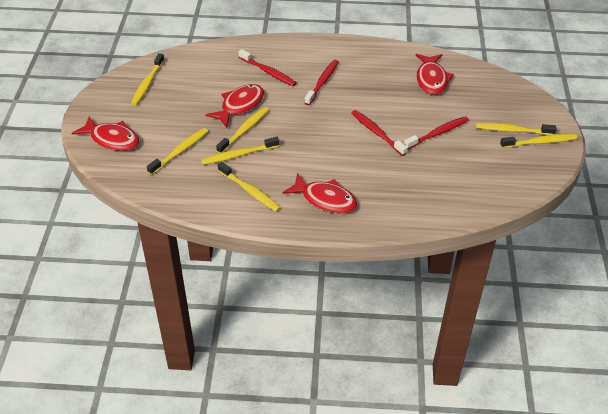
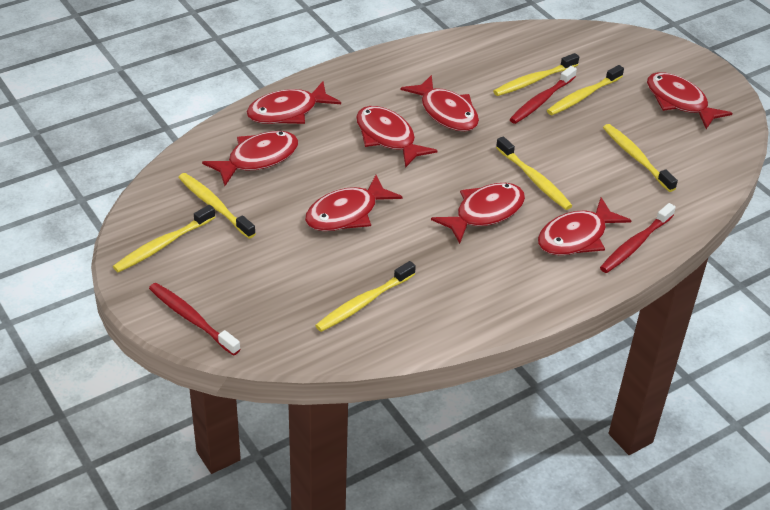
red fish: 4 -> 8
red toothbrush: 4 -> 3

